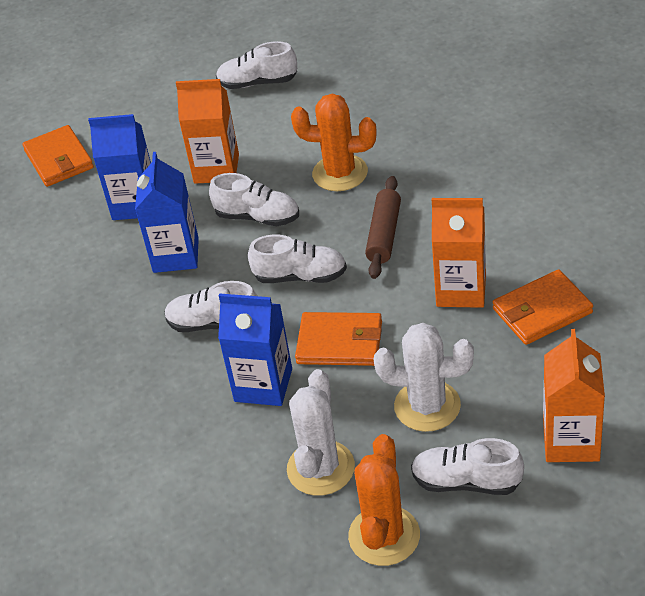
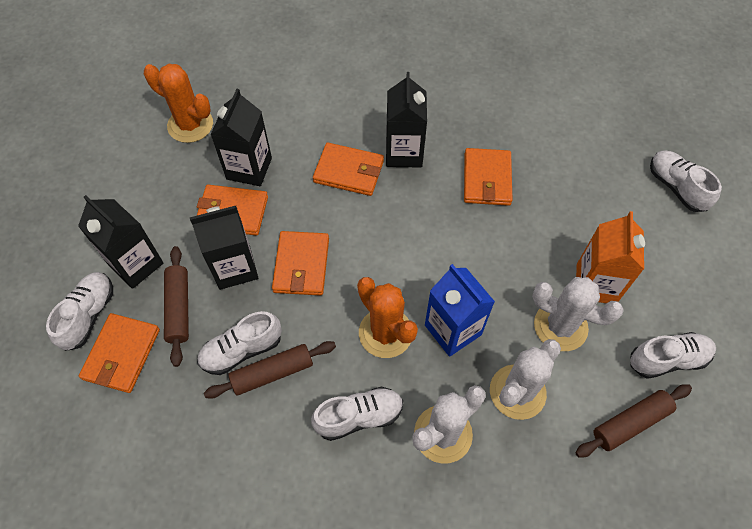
black carton: 0 -> 4
blue carton: 3 -> 1
brown rolling pin: 1 -> 3
orange carton: 3 -> 1
orange wallet: 3 -> 5
white cactus: 2 -> 3

